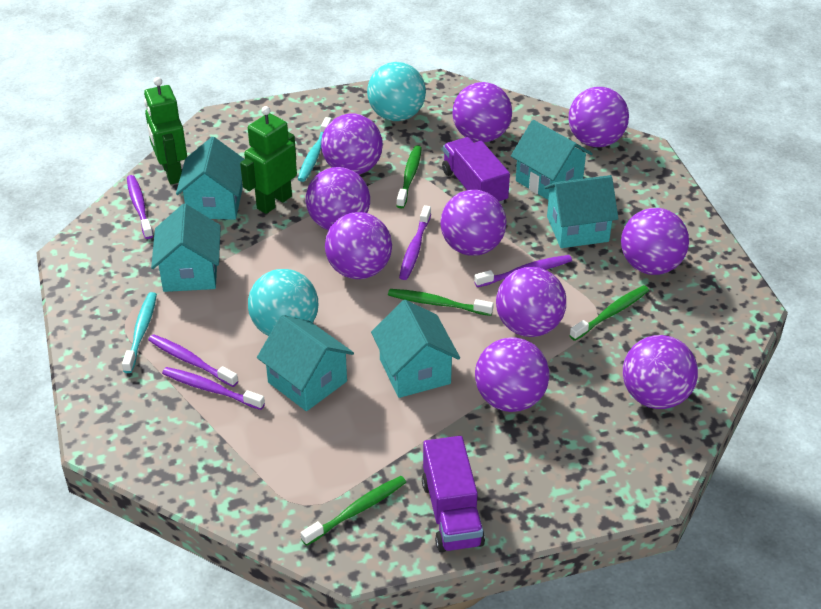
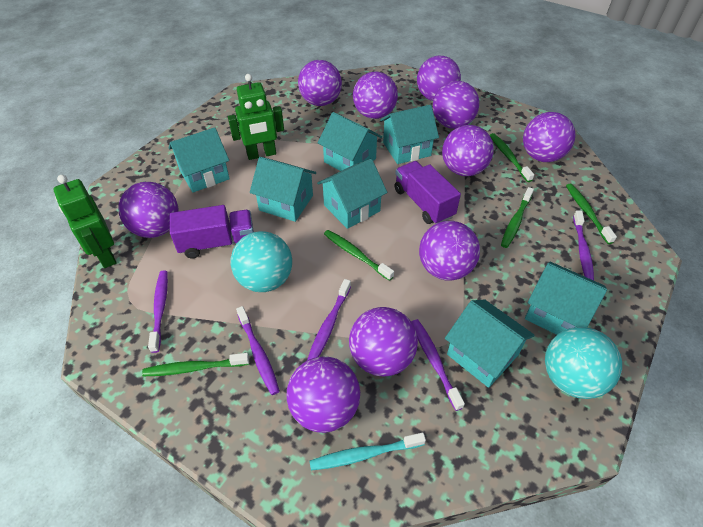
green toothbrush: 4 -> 5
turquoise house: 6 -> 7
turquoise toothbrush: 2 -> 1

